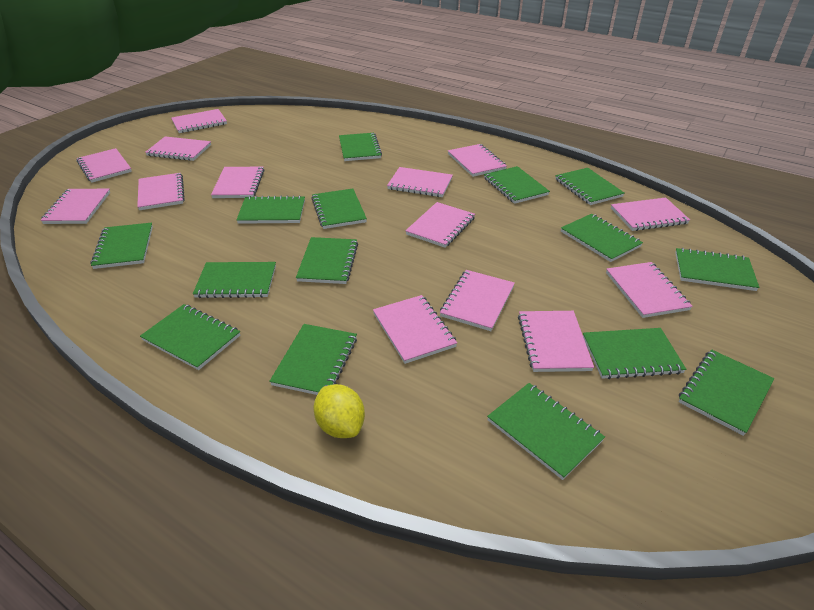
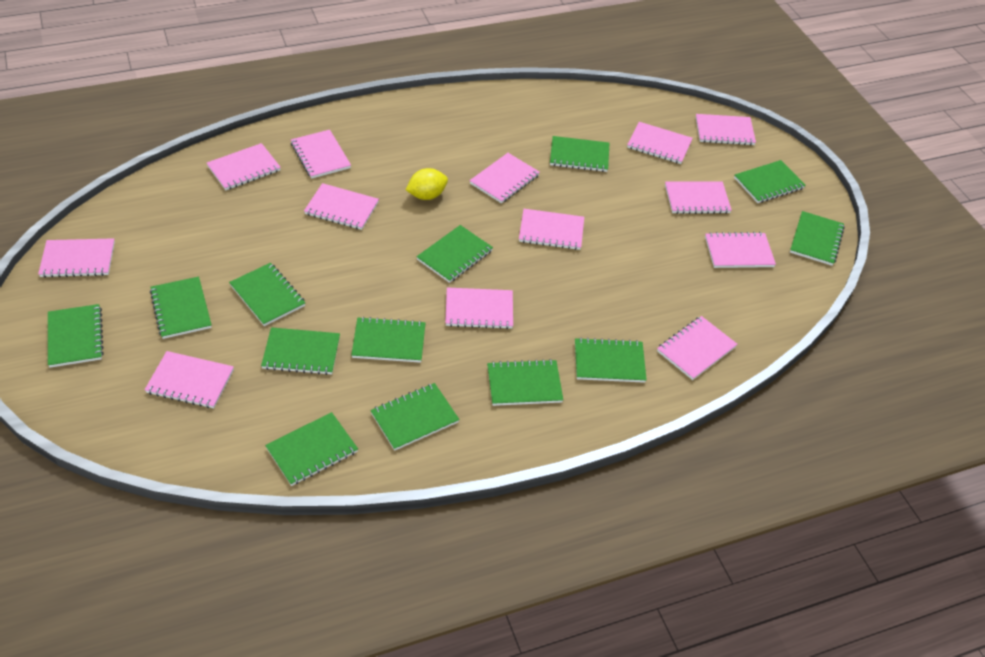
green notebook: 15 -> 13
pink notebook: 14 -> 13

